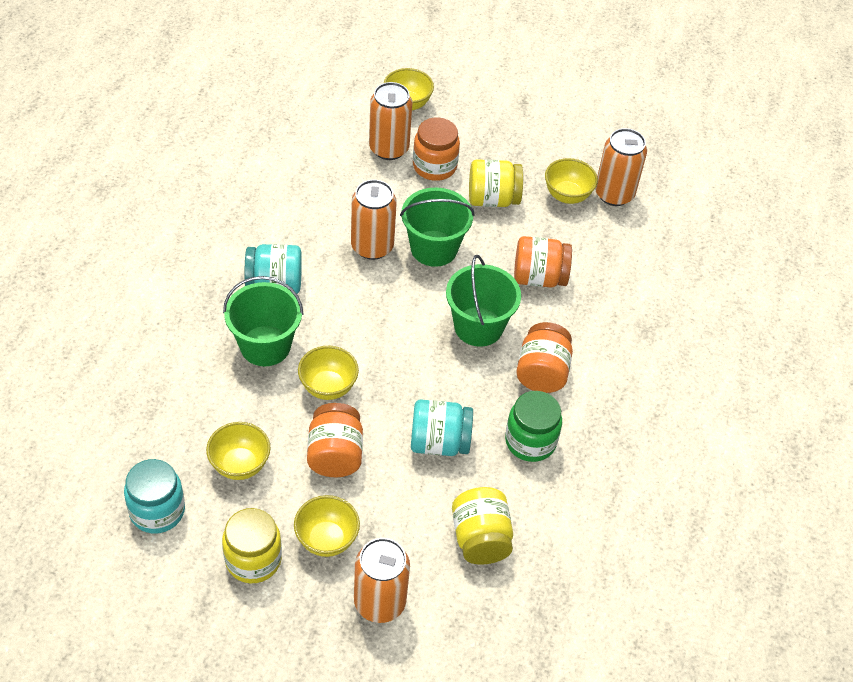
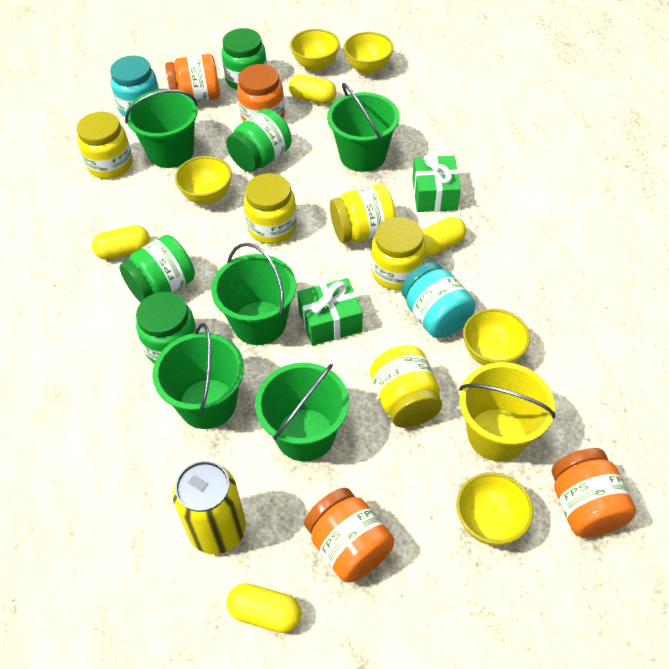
green bucket: 3 -> 5
green gift: 0 -> 2
green jar: 1 -> 4
orange can: 4 -> 0
turquoise jar: 3 -> 2
yellow bucket: 0 -> 1
yellow can: 0 -> 1
yellow capsule: 0 -> 4
yellow jar: 3 -> 5

